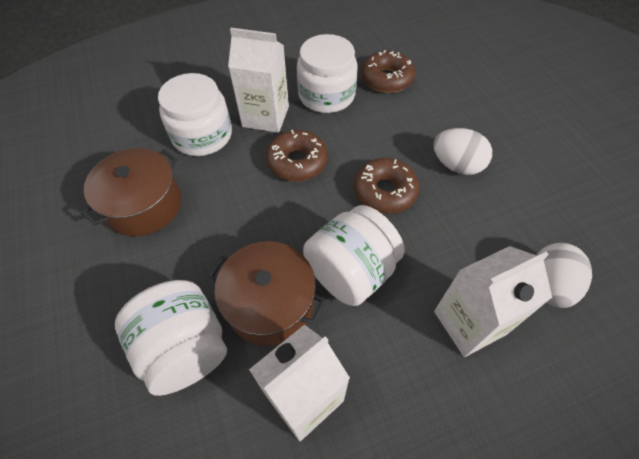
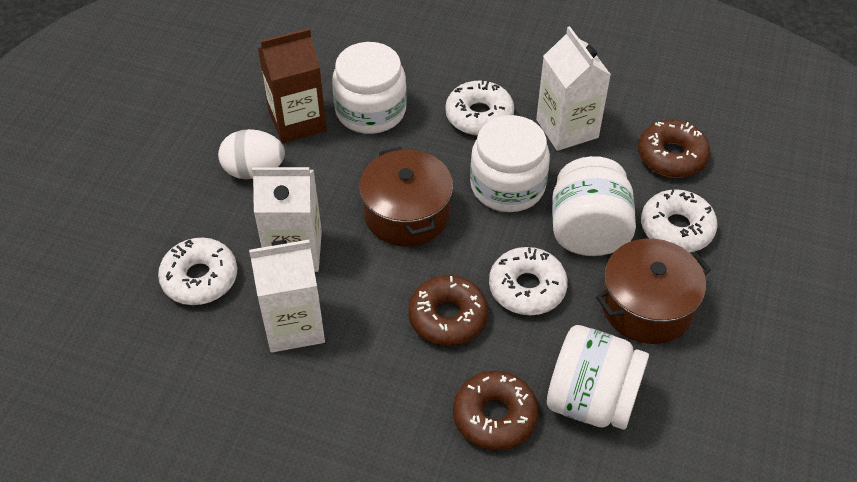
brown carton: 0 -> 1
white donut: 0 -> 4
white egg: 2 -> 1

